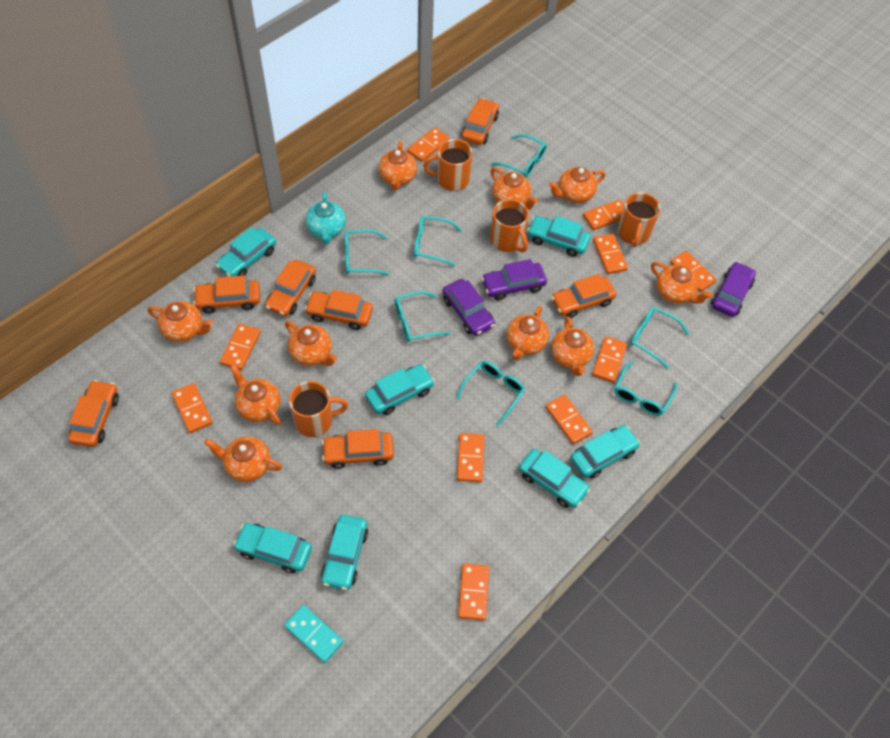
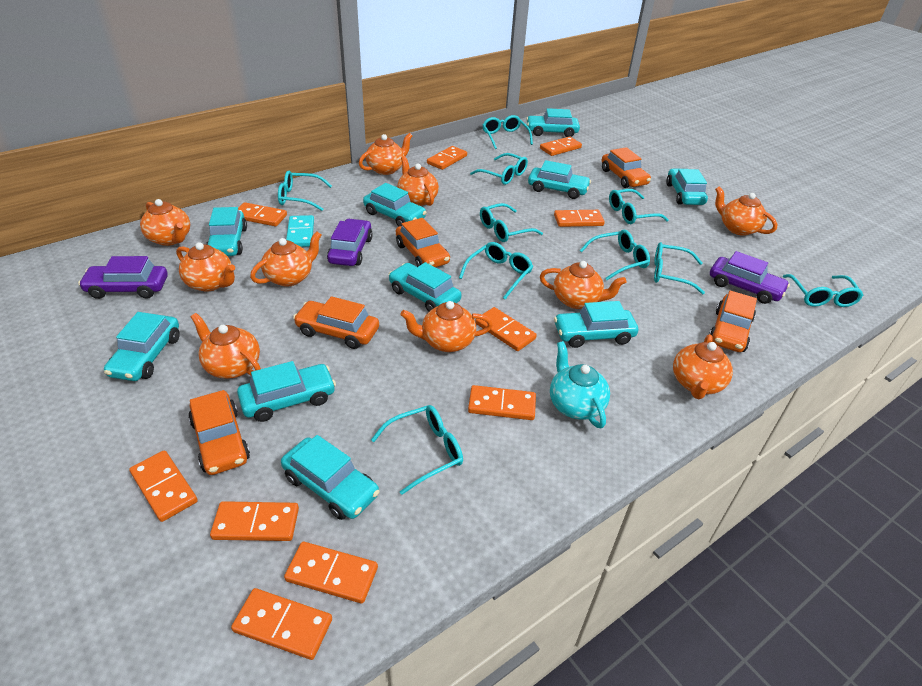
orange car: 7 -> 5
orange mug: 4 -> 0
turquoise car: 7 -> 10
turquoise glasses: 7 -> 10

